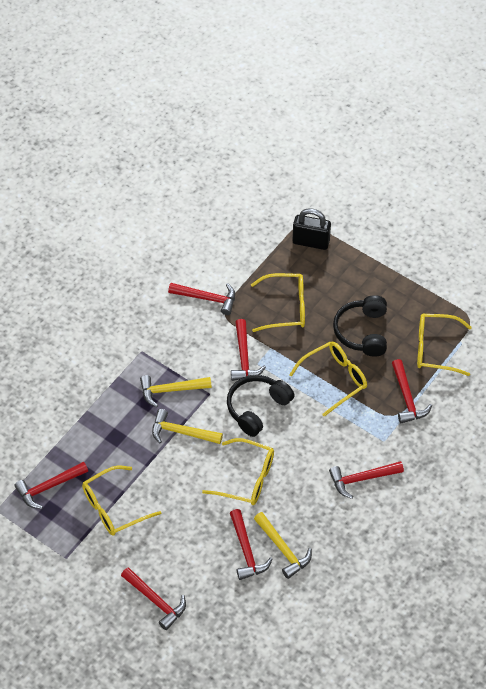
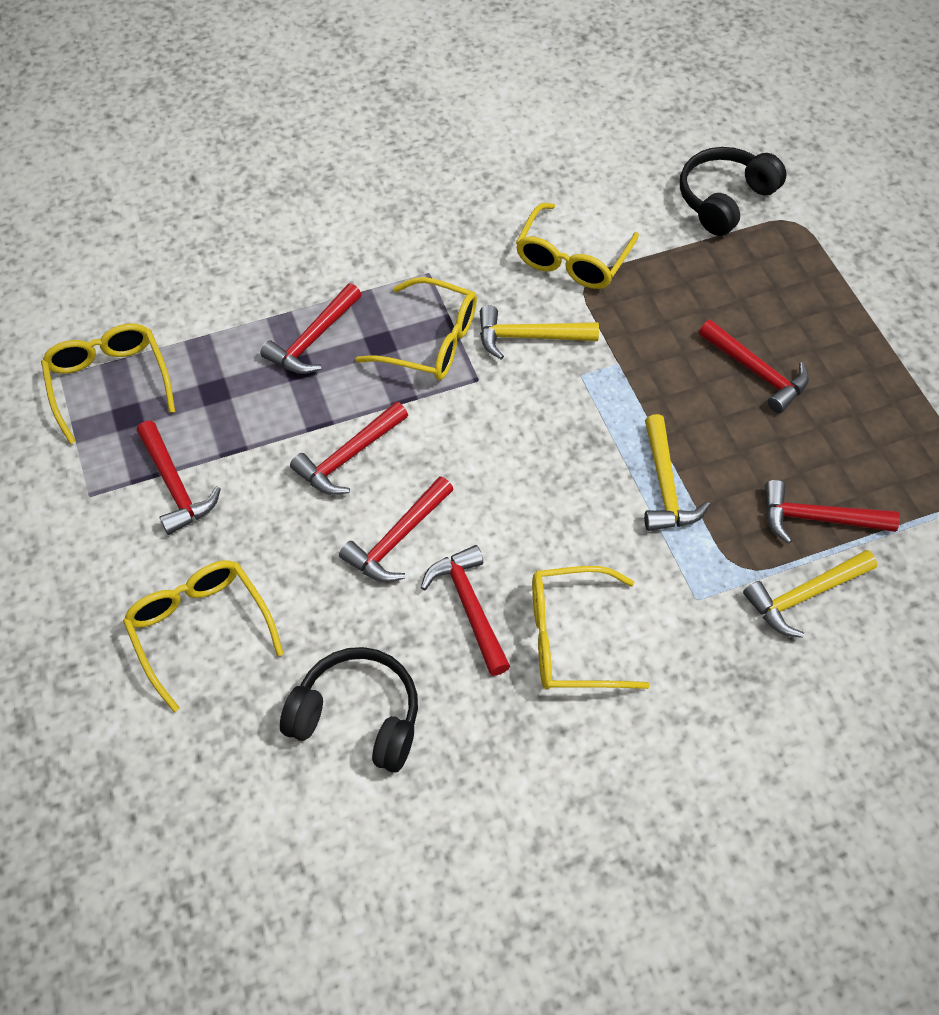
black padlock: 1 -> 0

